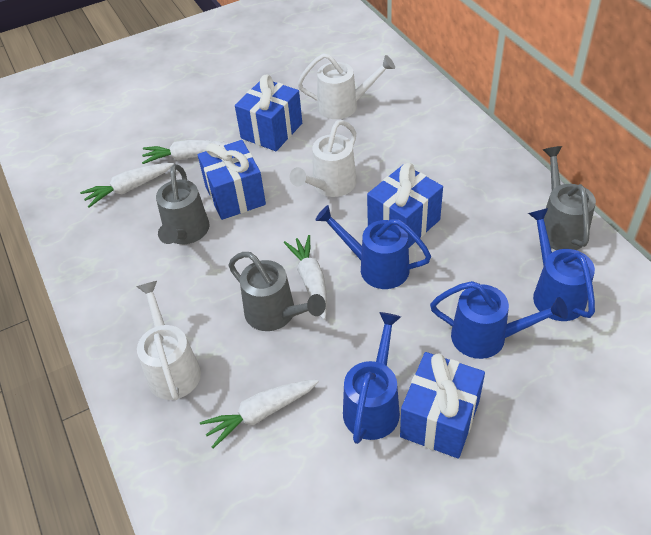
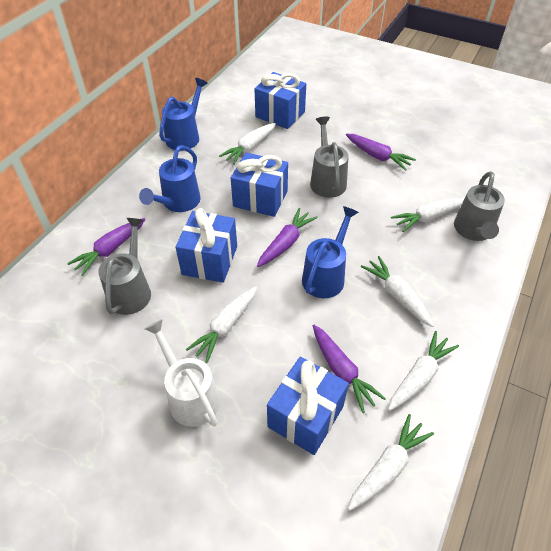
blue watering can: 4 -> 3
purple carrot: 0 -> 4
white carrot: 4 -> 6
white watering can: 3 -> 1

